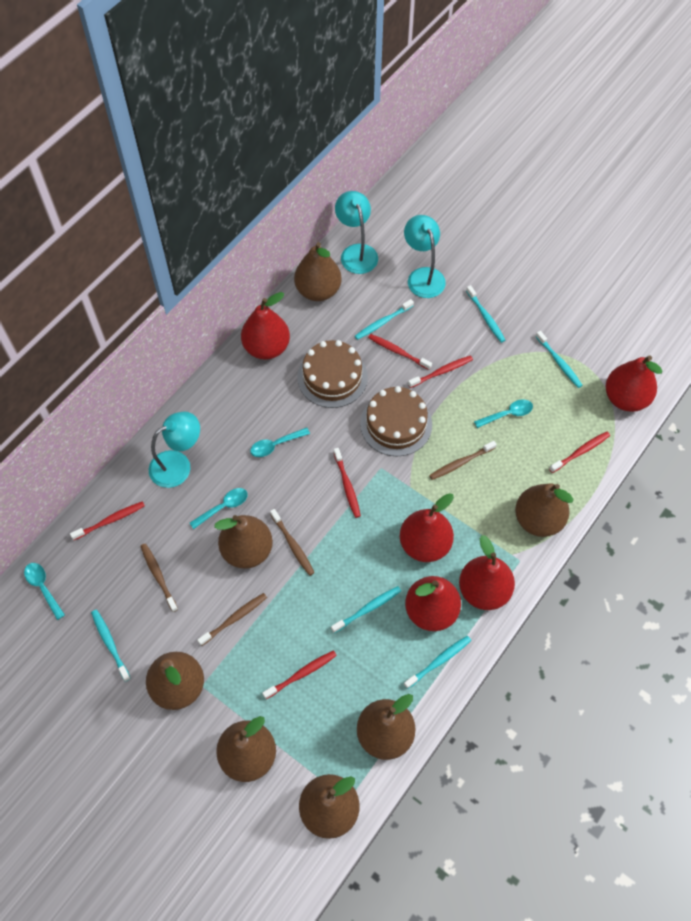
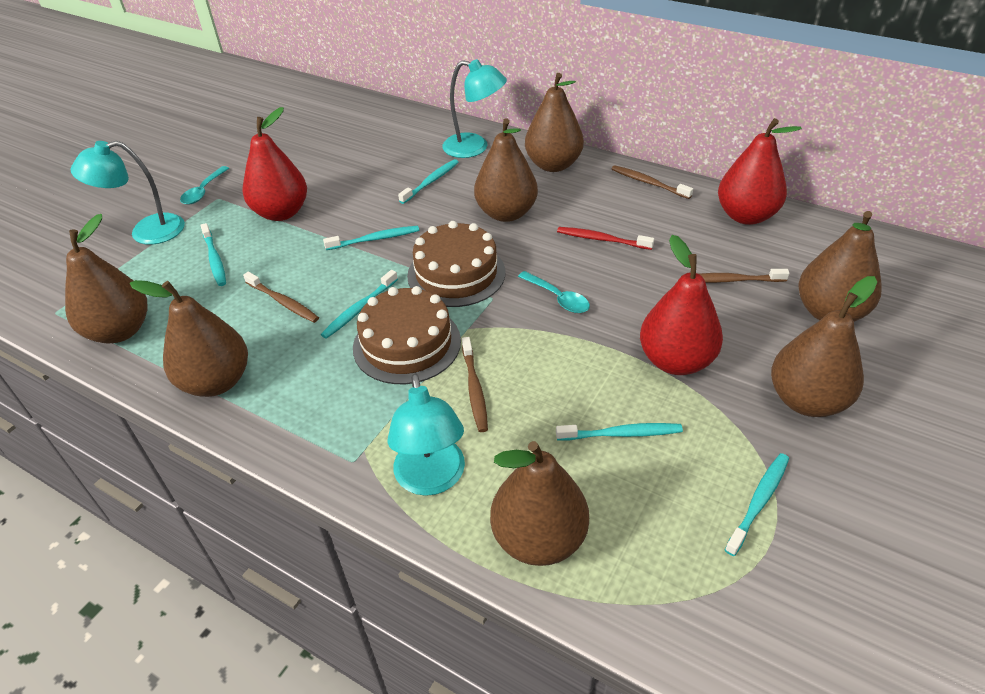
red pear: 5 -> 3
red toothbrush: 6 -> 1
turquoise spoon: 4 -> 2

